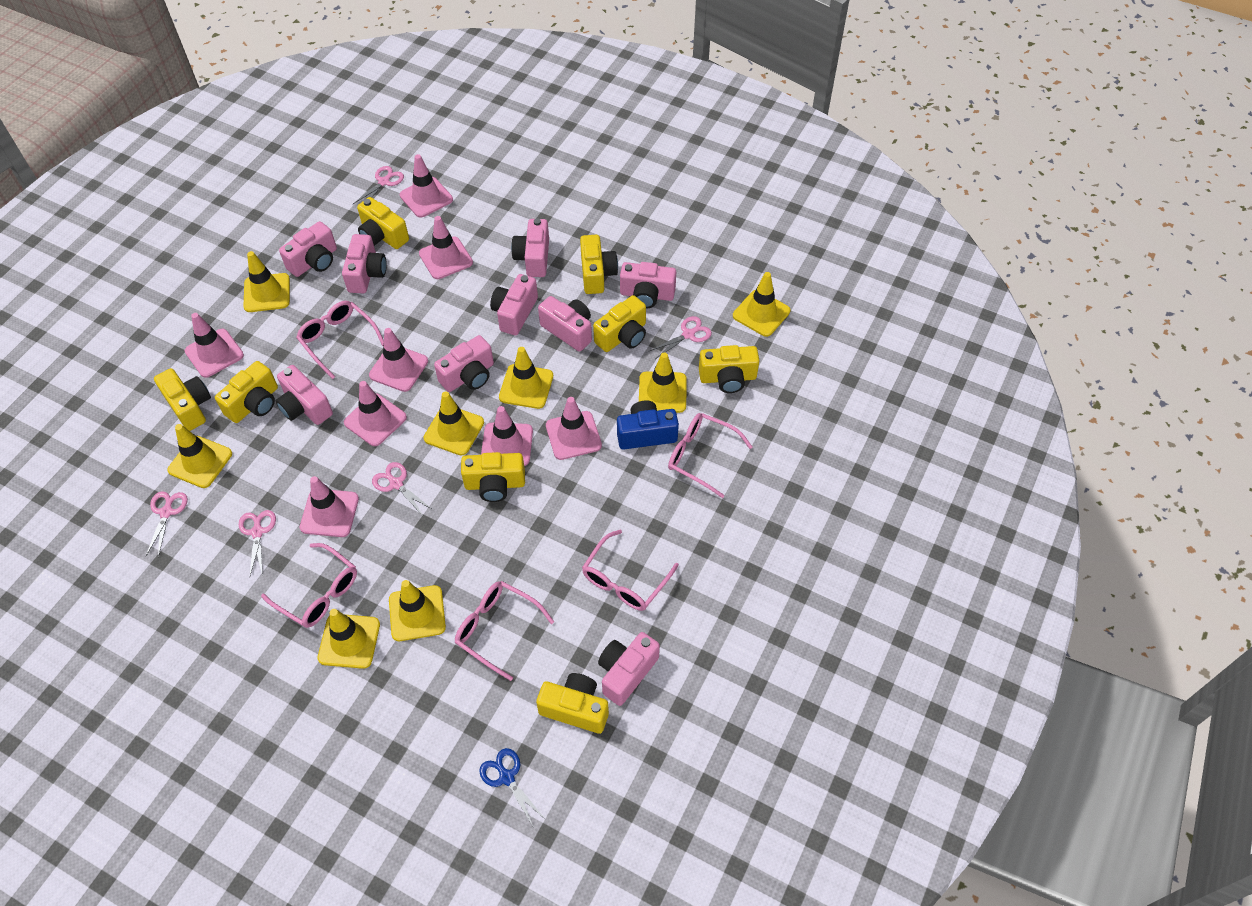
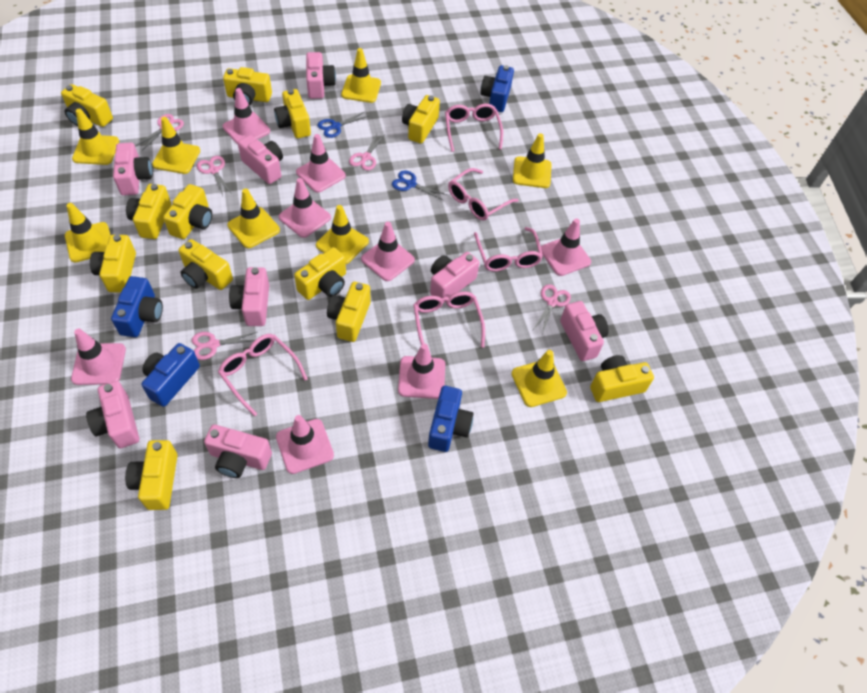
blue camera: 1 -> 4
blue scissors: 1 -> 2
pink camera: 9 -> 8
yellow camera: 8 -> 12

